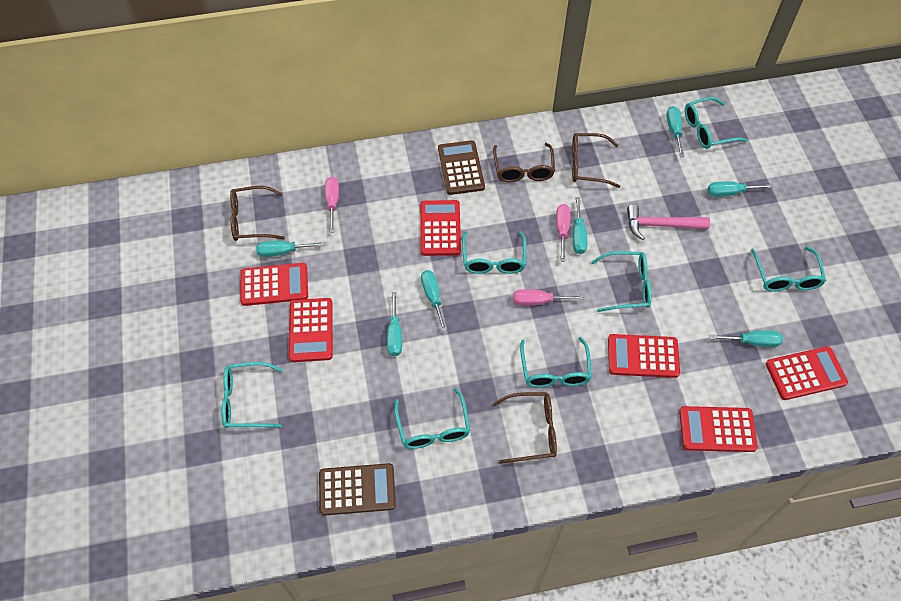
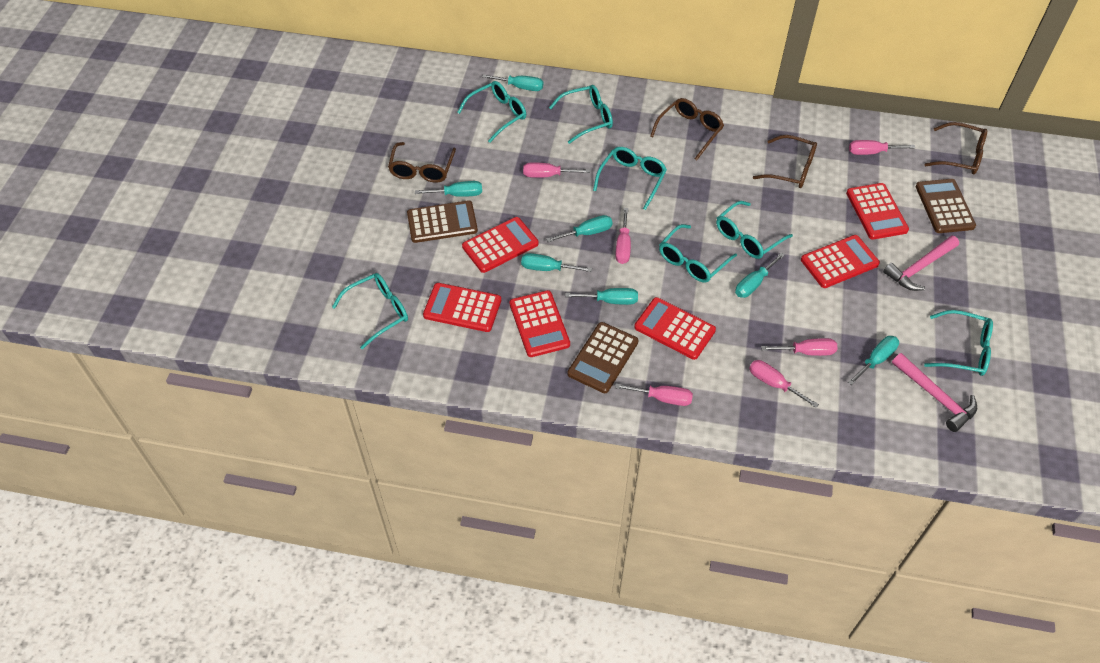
brown calculator: 2 -> 3
pink hammer: 1 -> 2
pink screwdriver: 3 -> 6

